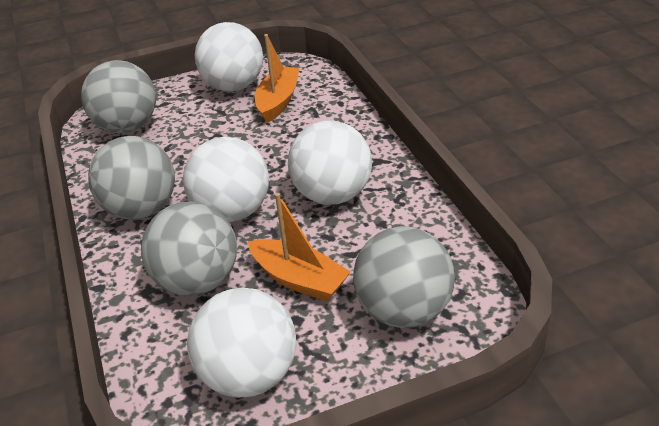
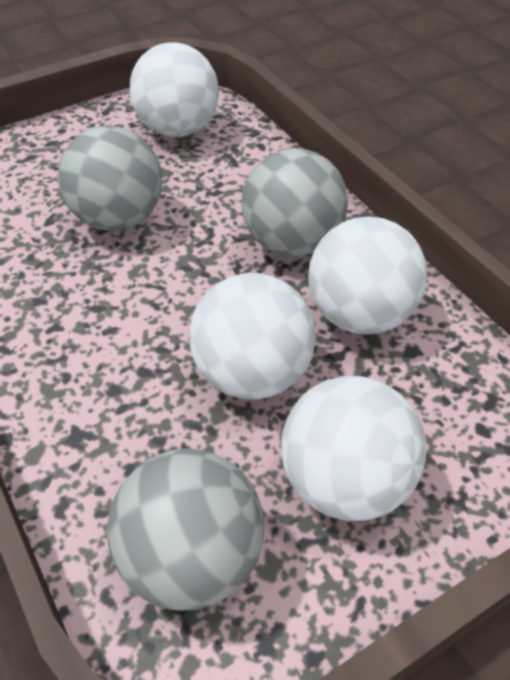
grey ball: 4 -> 3
orange boat: 2 -> 0

